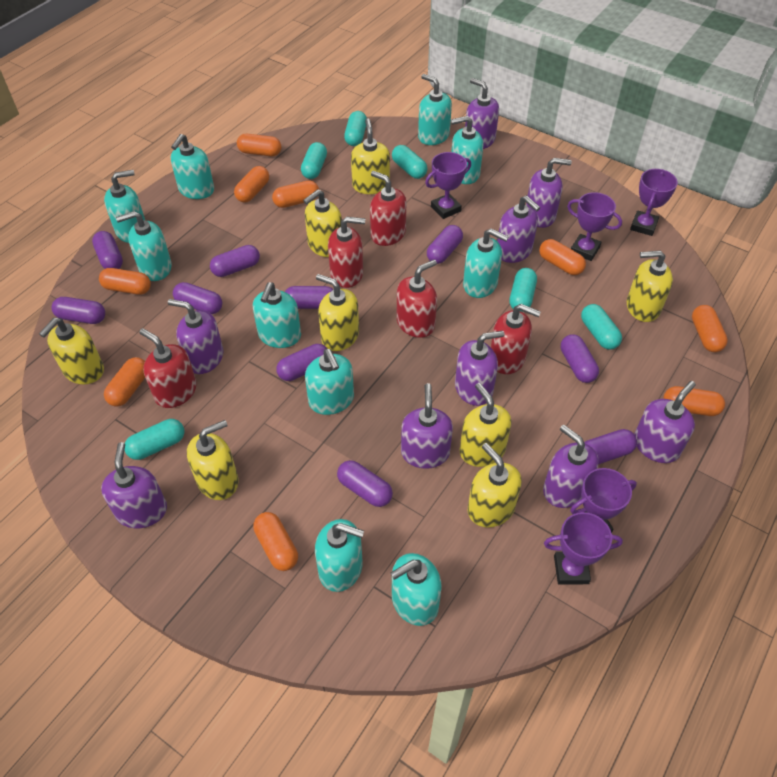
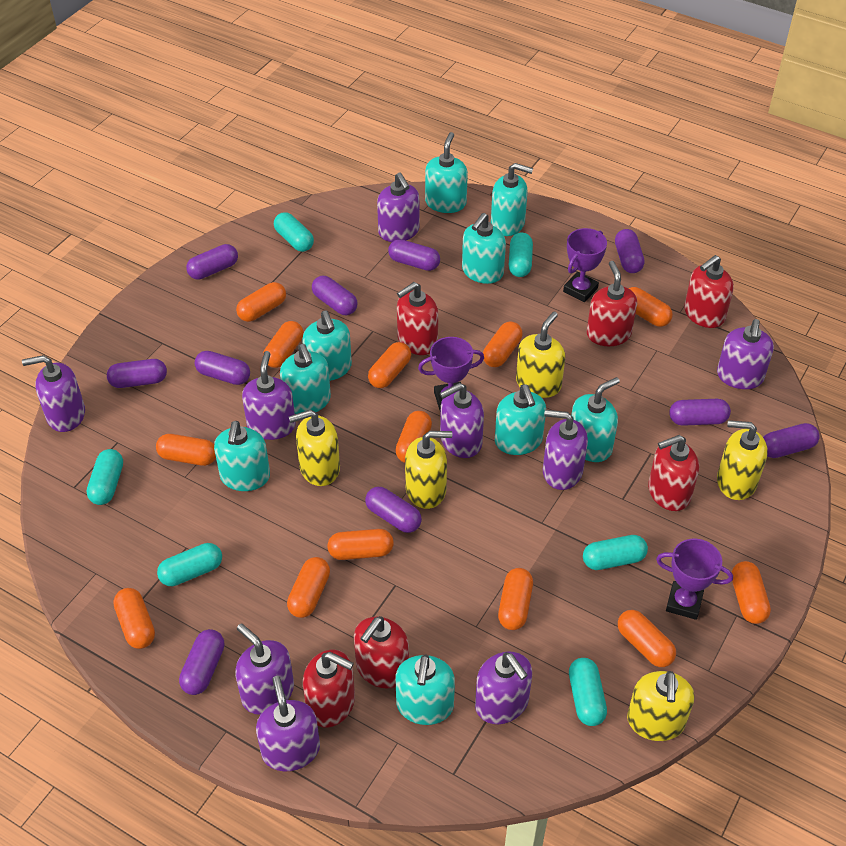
orange capsule: 9 -> 13
purple trophy: 5 -> 3
red soap dispenser: 5 -> 6
turquoise soap dispenser: 10 -> 9
yellow soap dispenser: 8 -> 5

